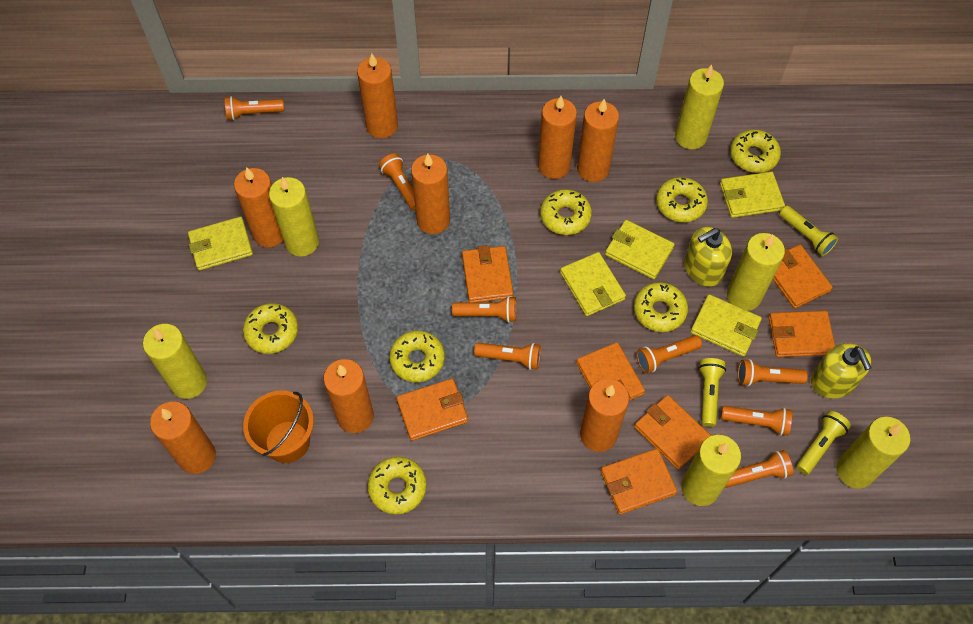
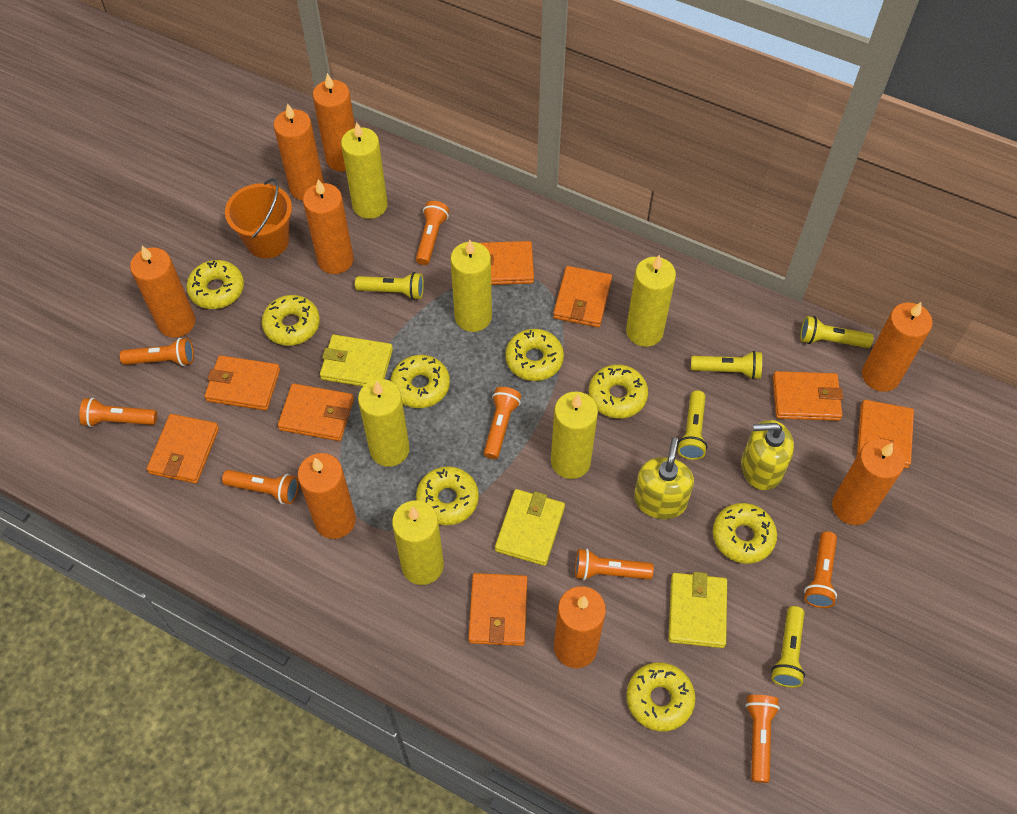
orange wallet: 7 -> 8
yellow donut: 7 -> 8
yellow flashlight: 3 -> 5
yellow wallet: 5 -> 3

